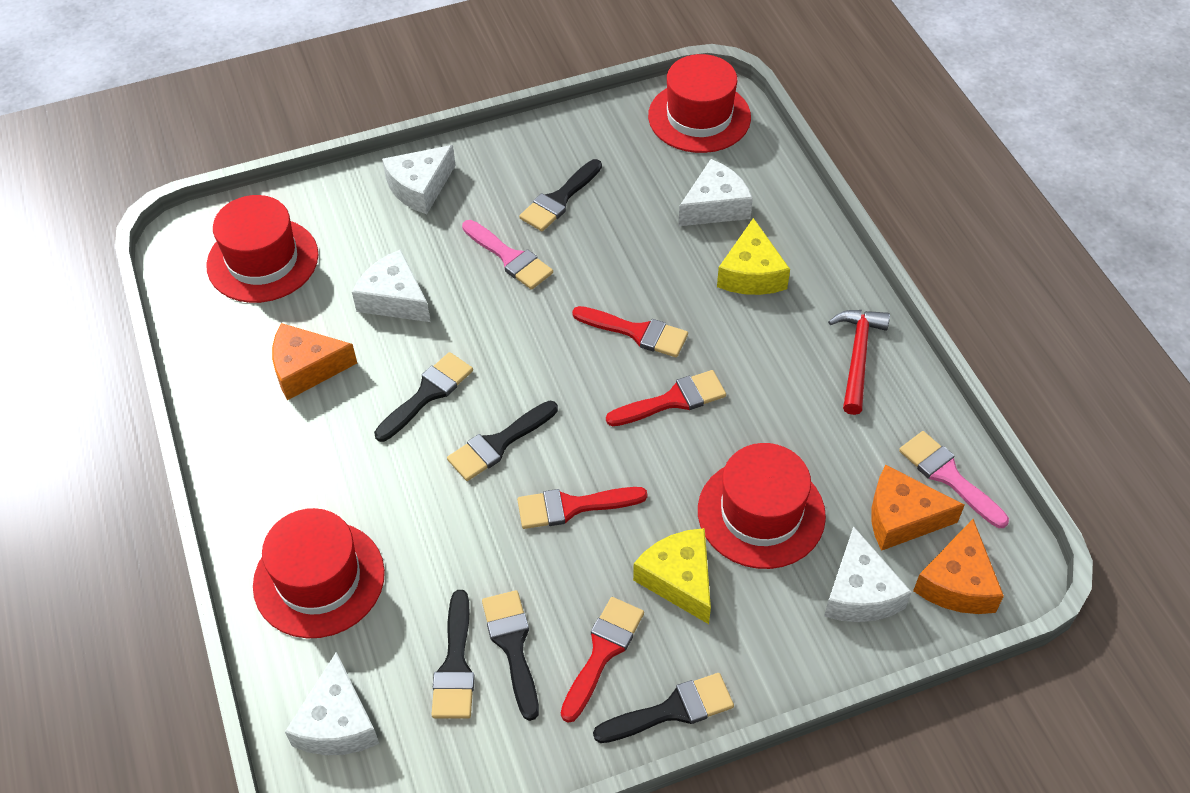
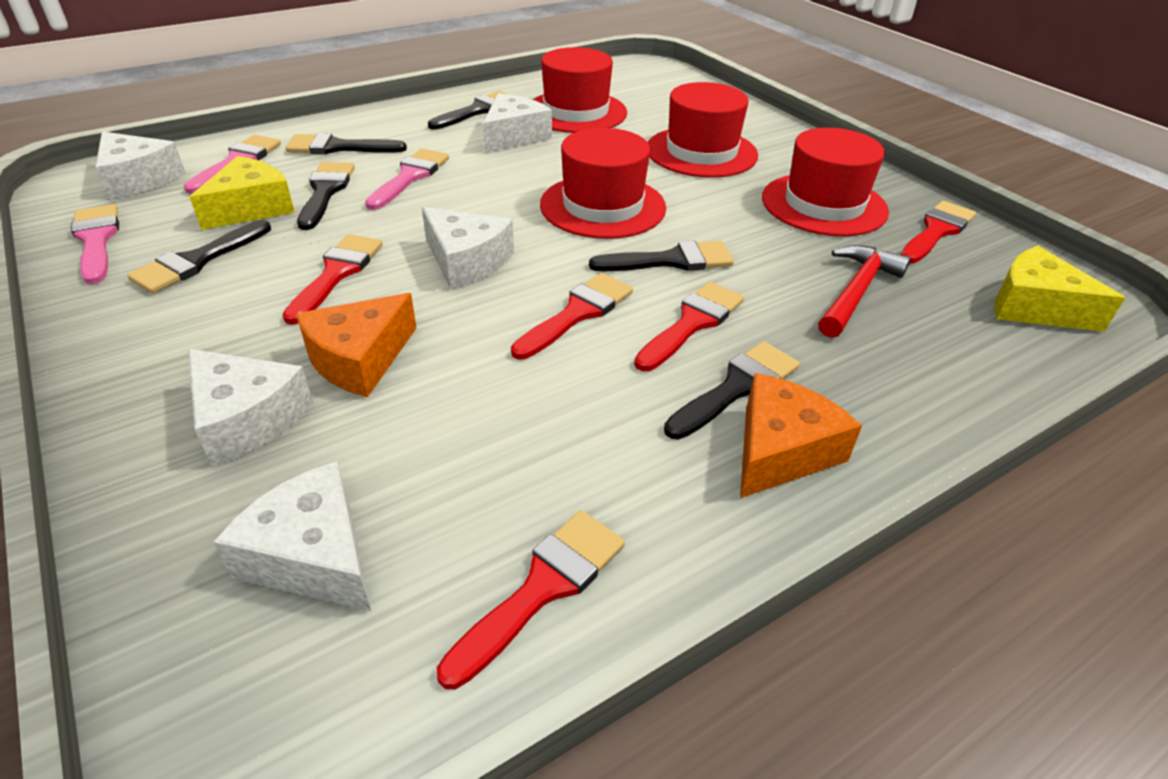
orange cheese: 3 -> 2
pink brush: 2 -> 3
red brush: 4 -> 5

